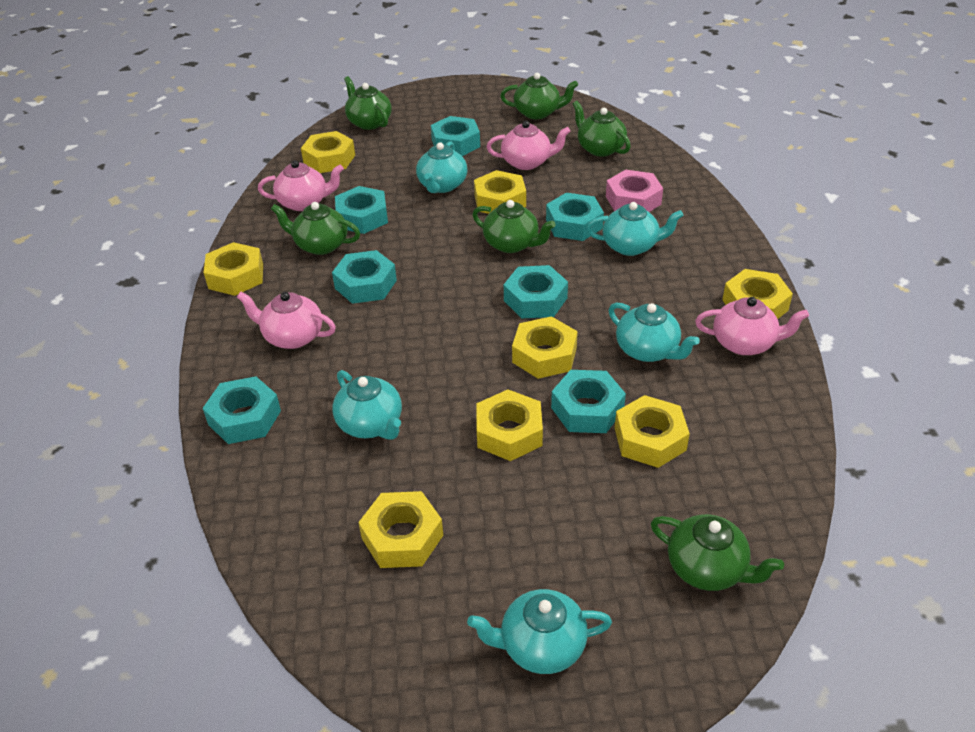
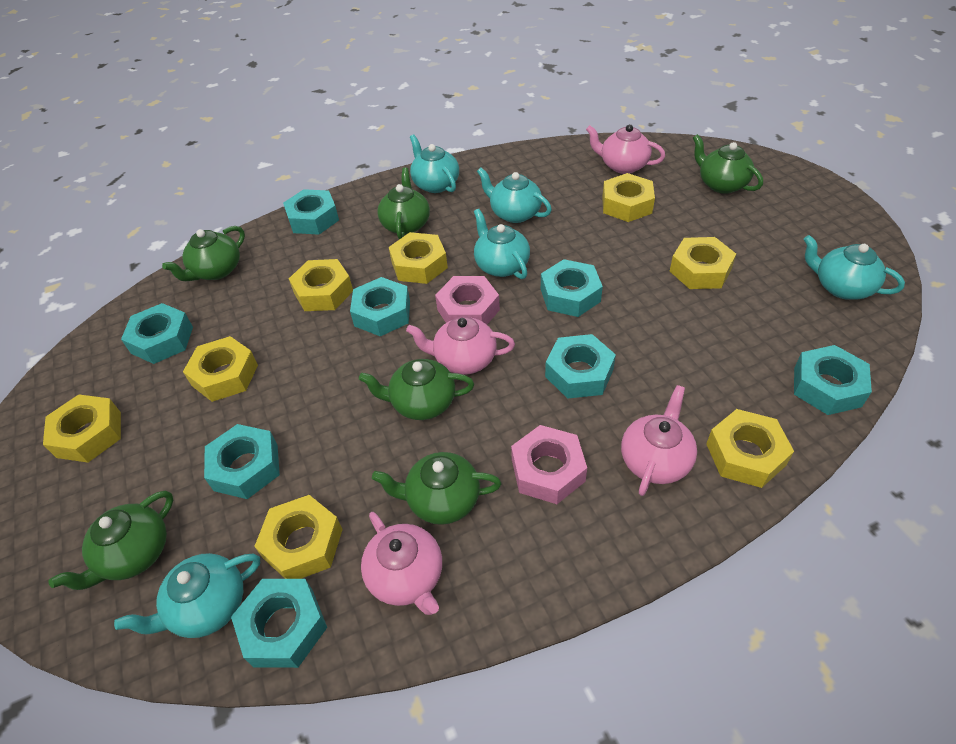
pink nut: 1 -> 2
turquoise nut: 7 -> 8

